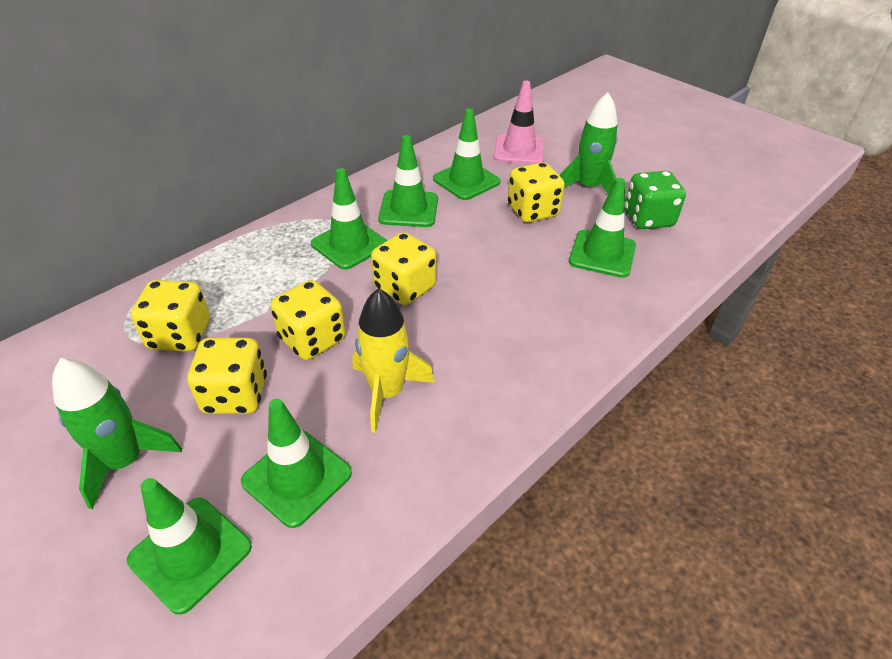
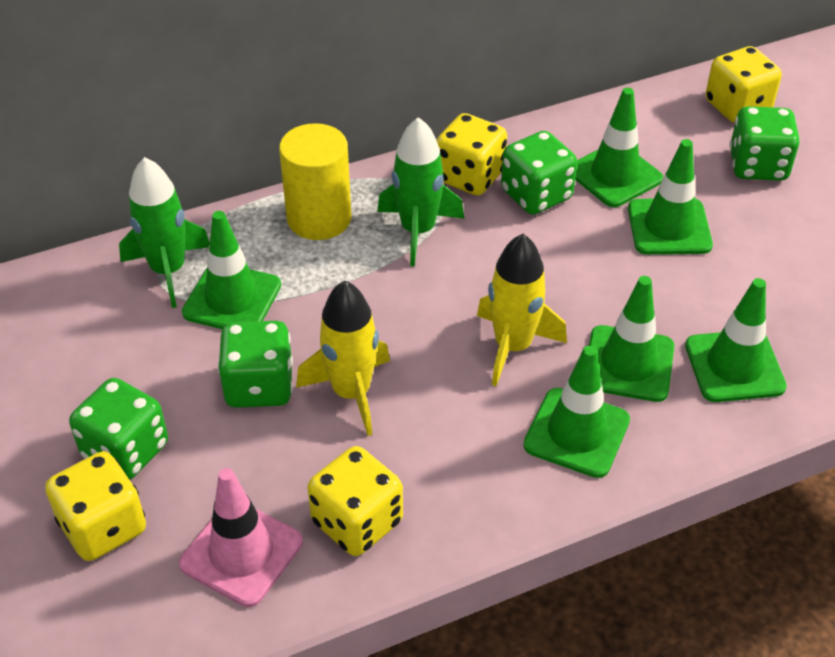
green dice: 1 -> 4
yellow cylinder: 0 -> 1
yellow dice: 5 -> 4
yellow rocket: 1 -> 2

